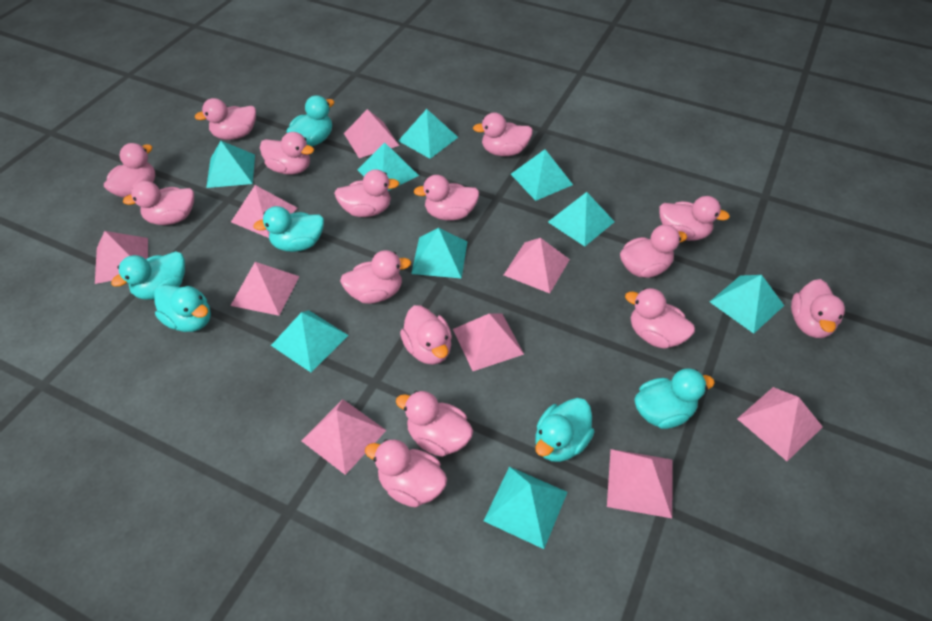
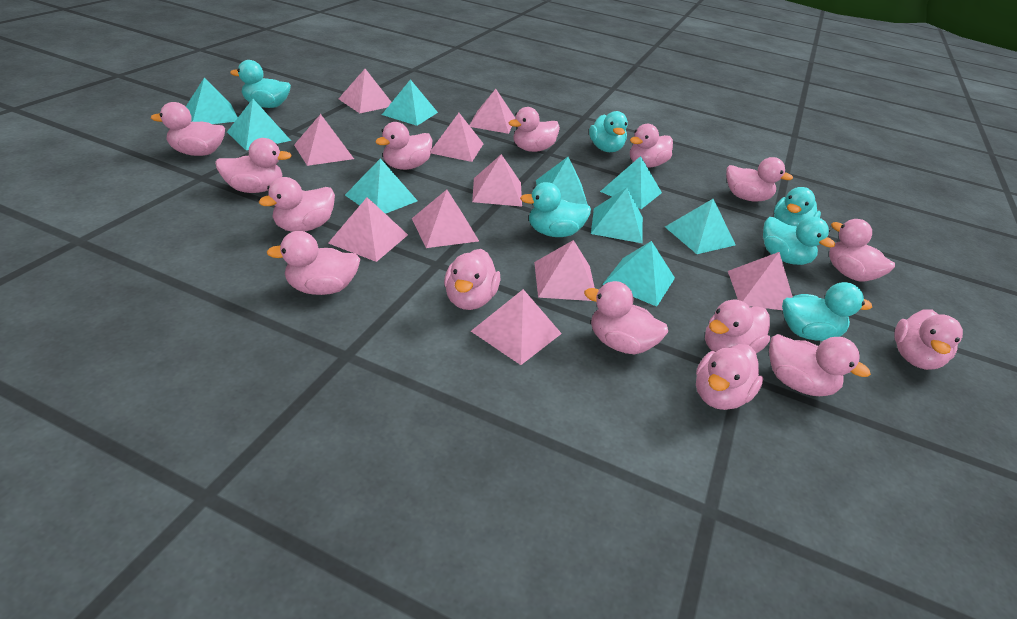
pink pyramid: 9 -> 10

